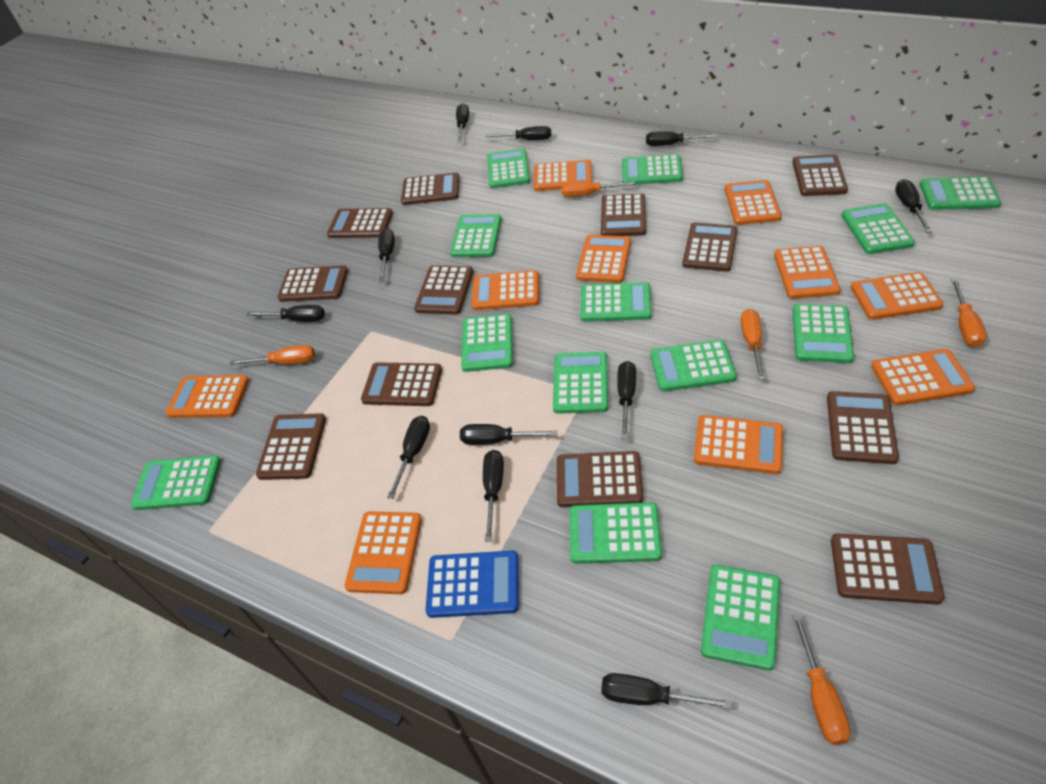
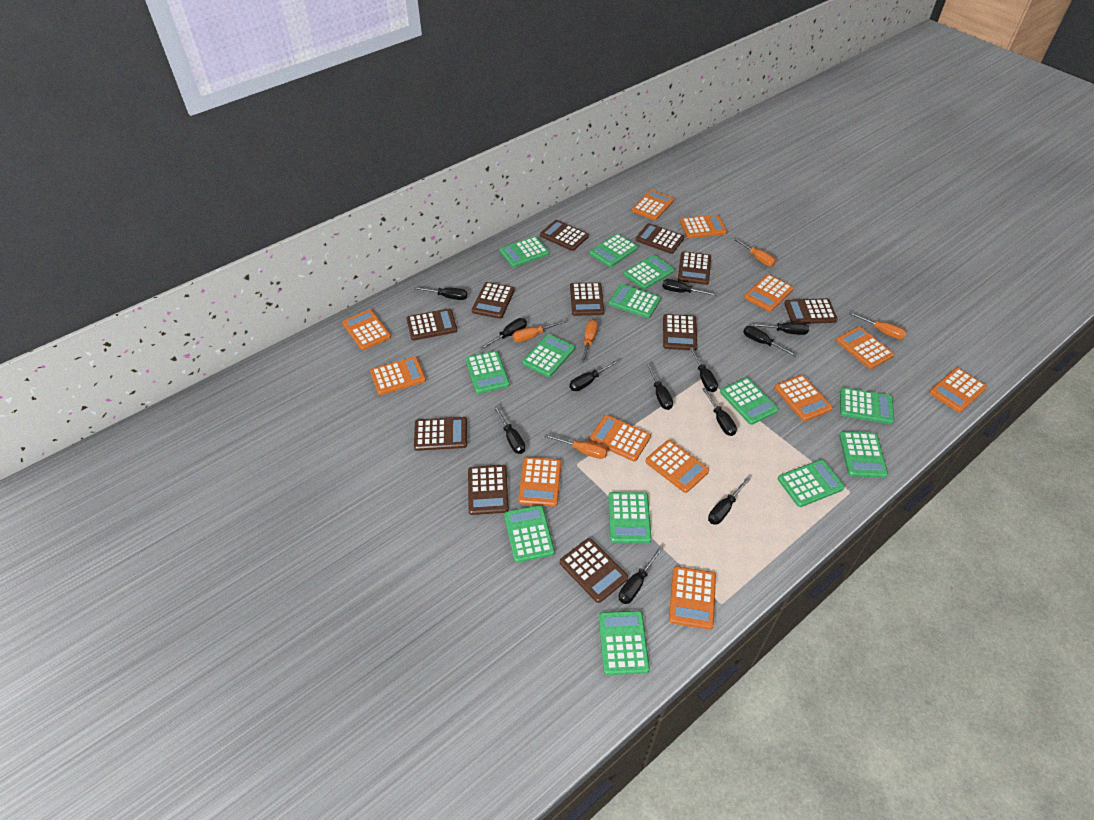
black screwdriver: 11 -> 12
blue calculator: 1 -> 0
brown calculator: 12 -> 11
orange calculator: 10 -> 12

